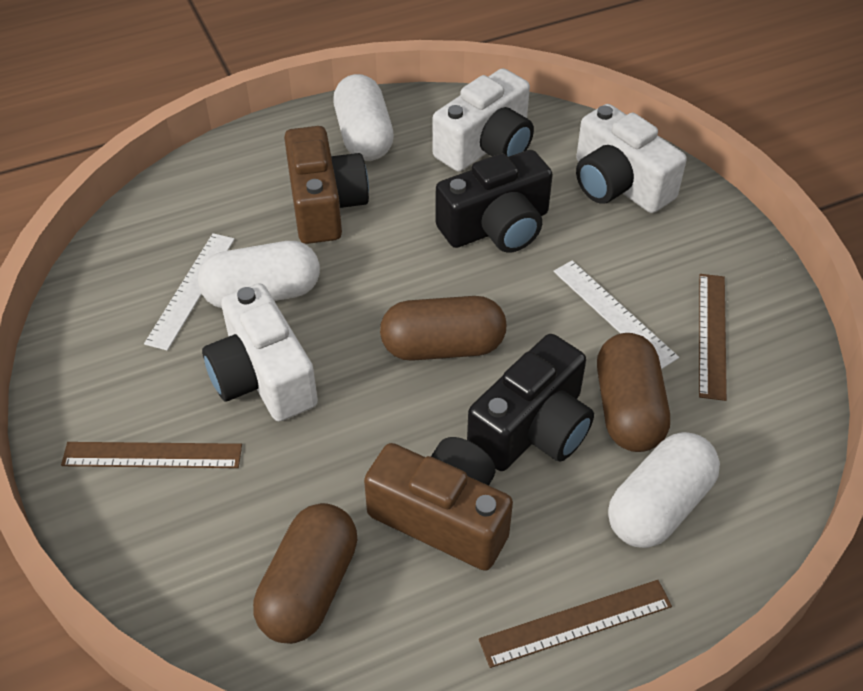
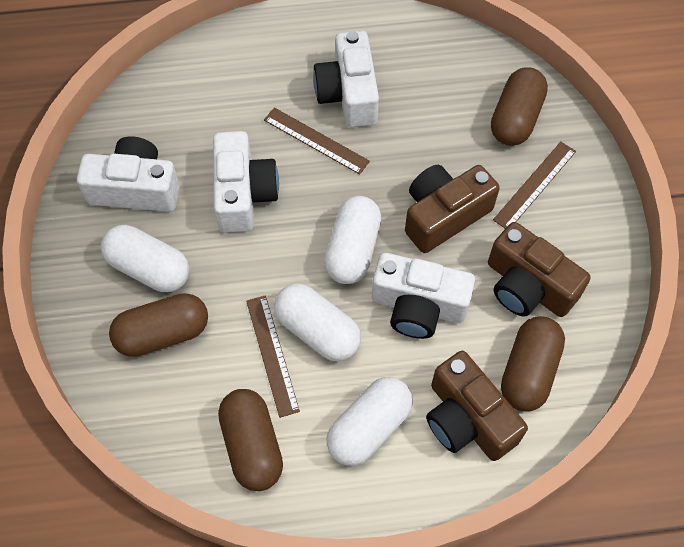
black camera: 2 -> 0
brown camera: 2 -> 3
brown capsule: 3 -> 4
white camera: 3 -> 4
white capsule: 3 -> 4
white ruler: 2 -> 0

